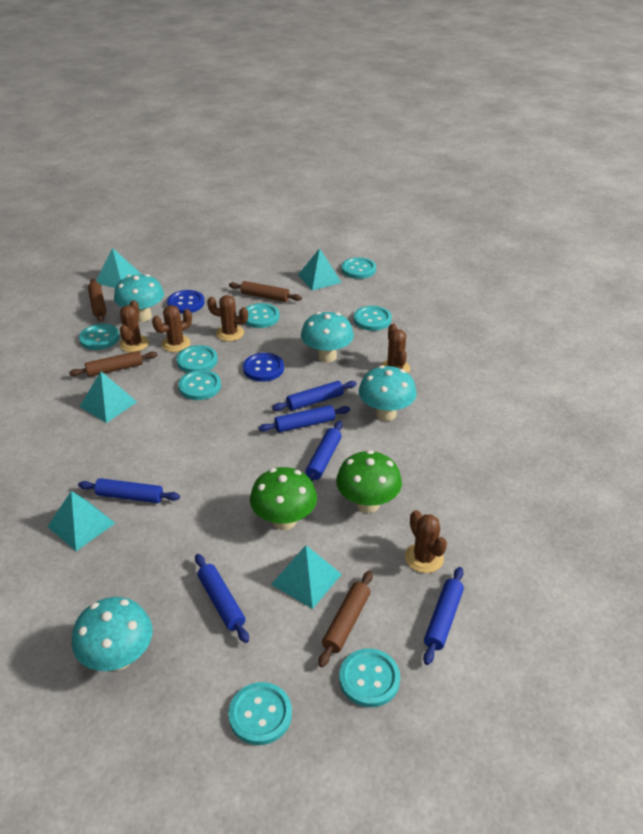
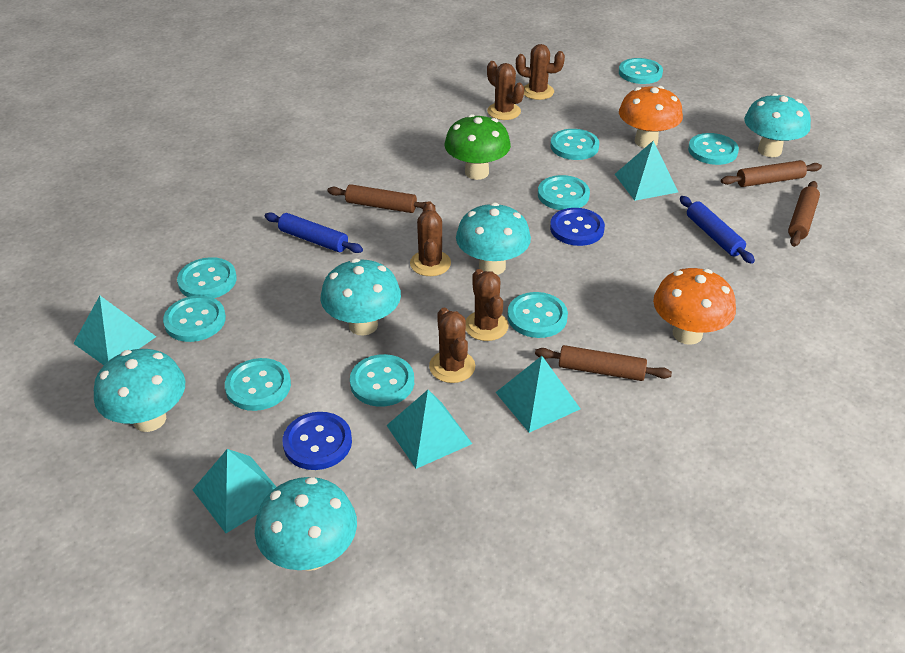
blue rolling pin: 6 -> 2
green mushroom: 2 -> 1
orange mushroom: 0 -> 2
turquoise button: 8 -> 9
turquoise mushroom: 4 -> 5

